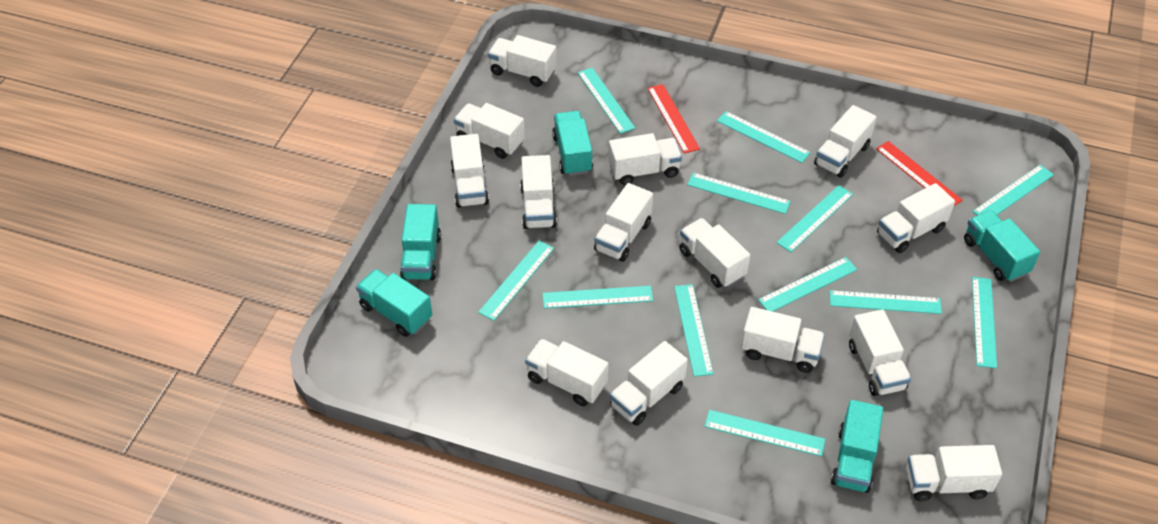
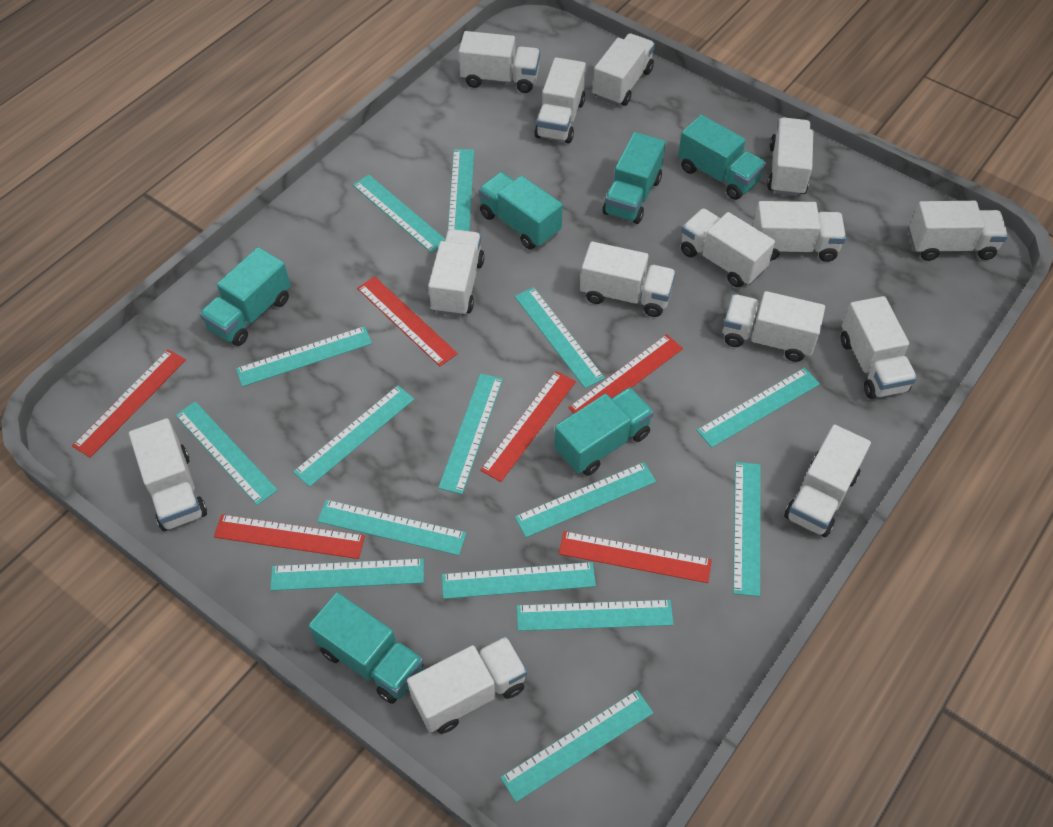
red ruler: 2 -> 6
turquoise ruler: 12 -> 15
turquoise truck: 5 -> 6

